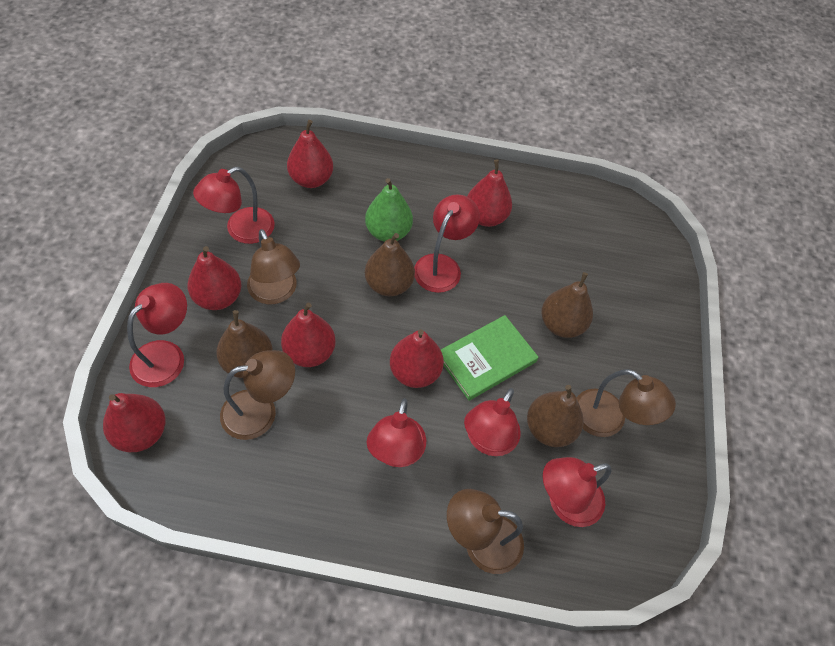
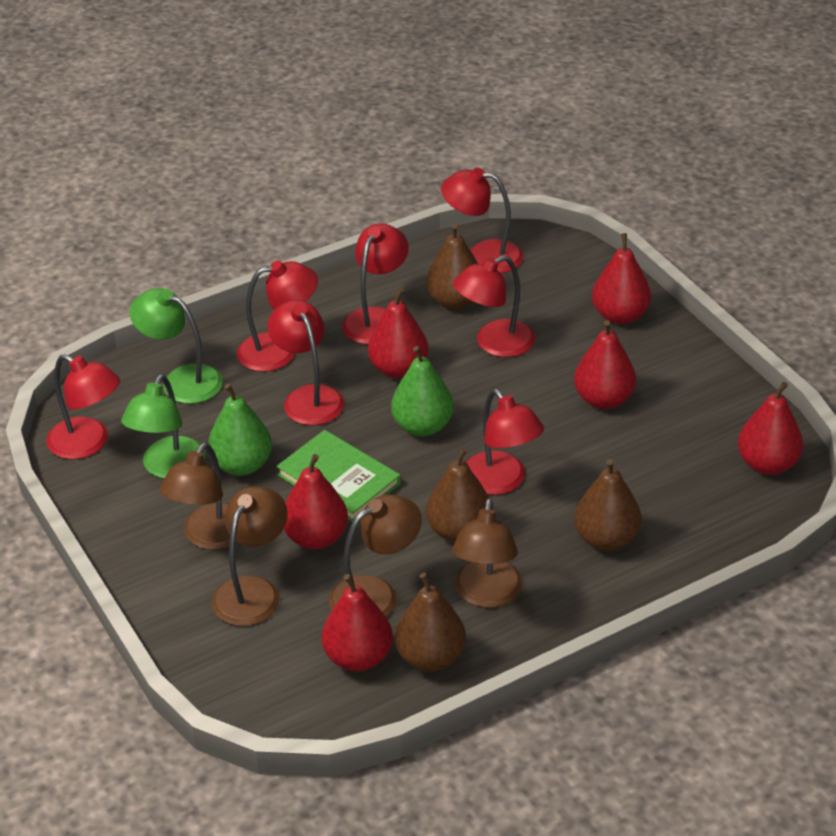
green lamp: 0 -> 2
green pear: 1 -> 2
red lamp: 6 -> 7

